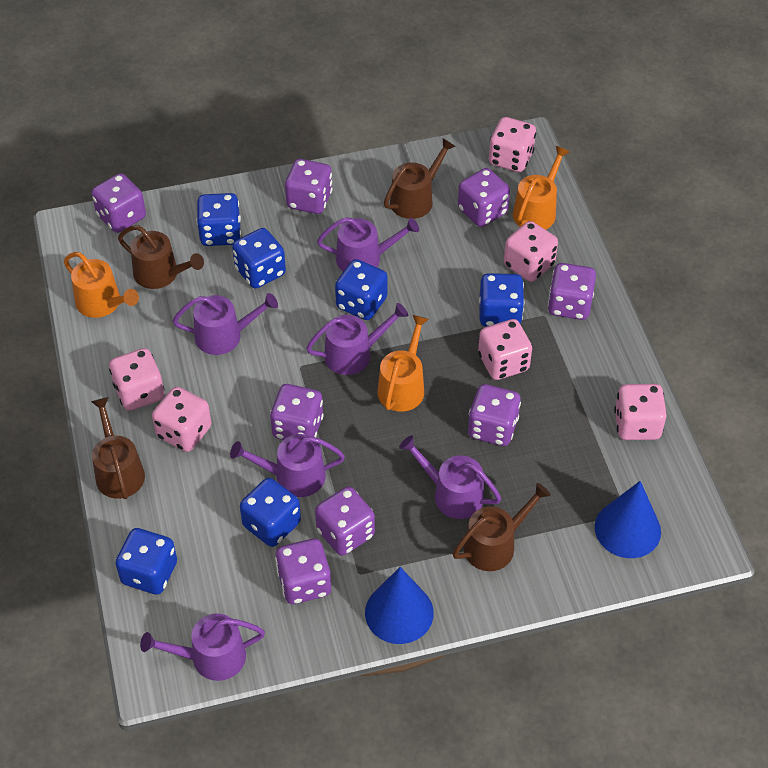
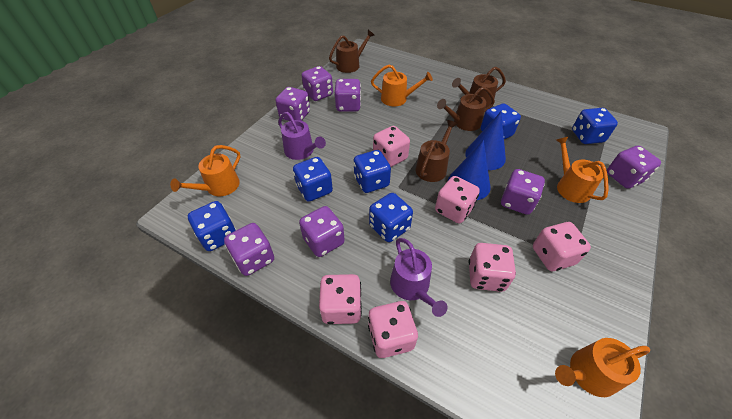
orange watering can: 3 -> 4
purple dice: 8 -> 7
purple watering can: 6 -> 2

